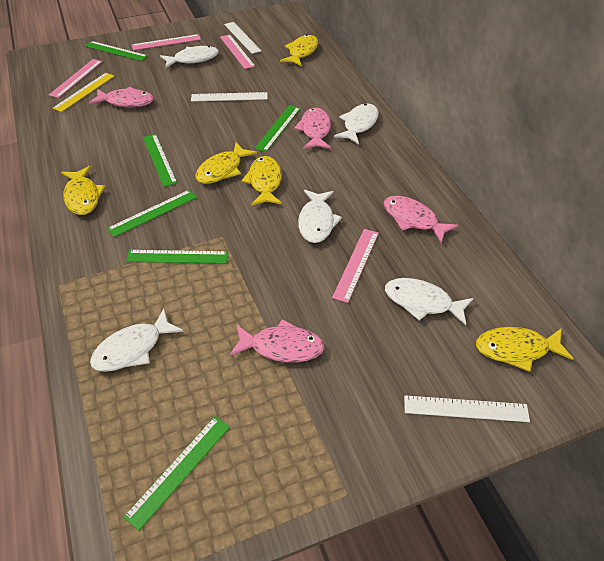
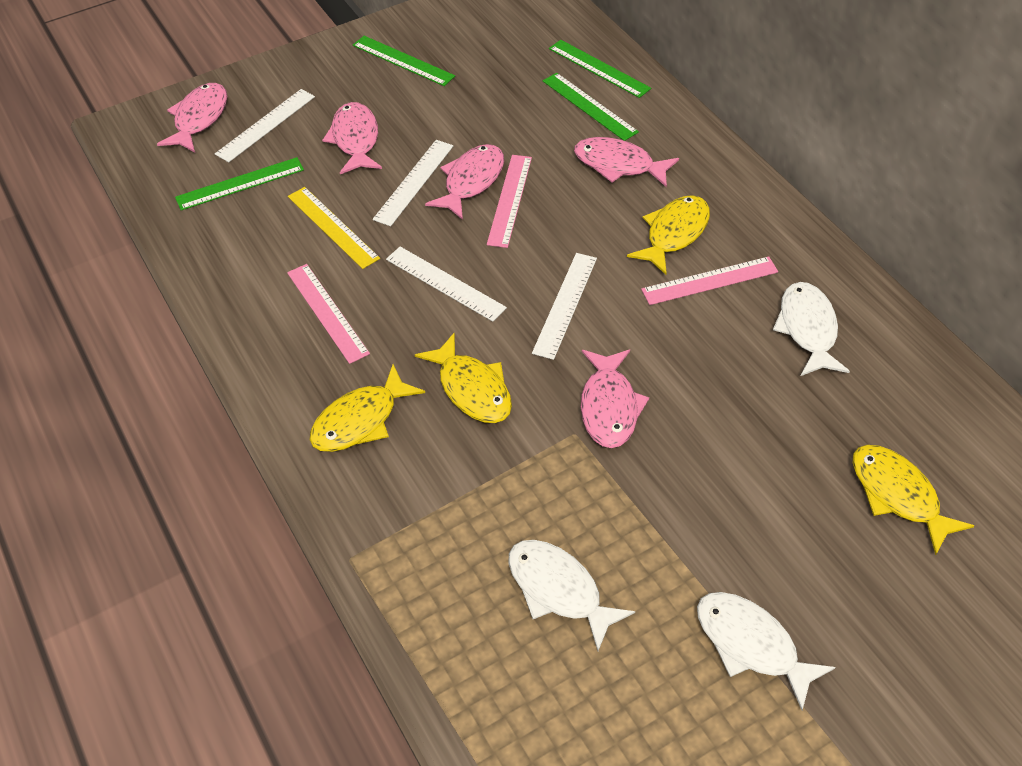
green ruler: 6 -> 4
pink fish: 4 -> 5
pink ruler: 4 -> 3
white fish: 5 -> 3
white ruler: 3 -> 4
yellow fish: 5 -> 4

